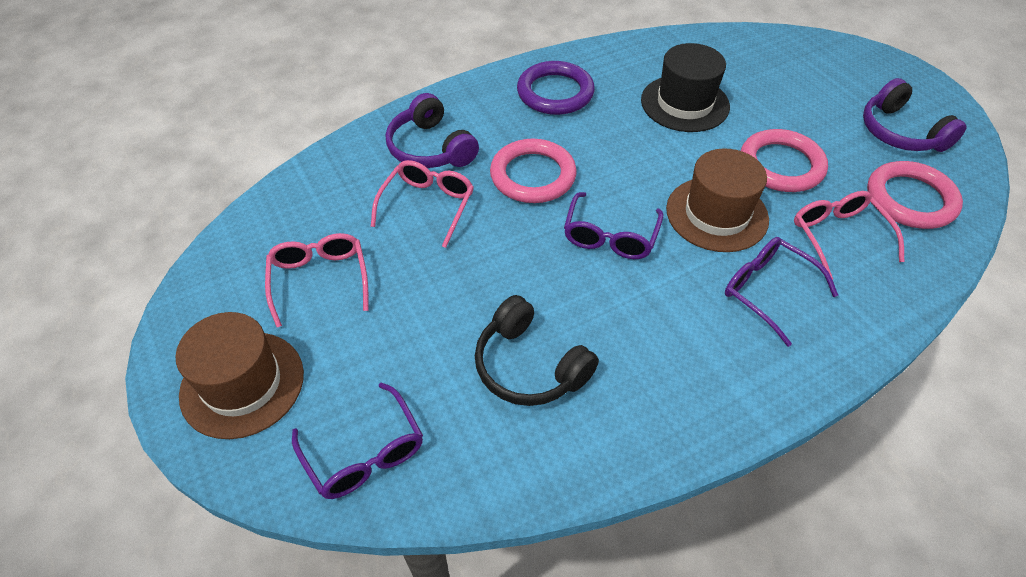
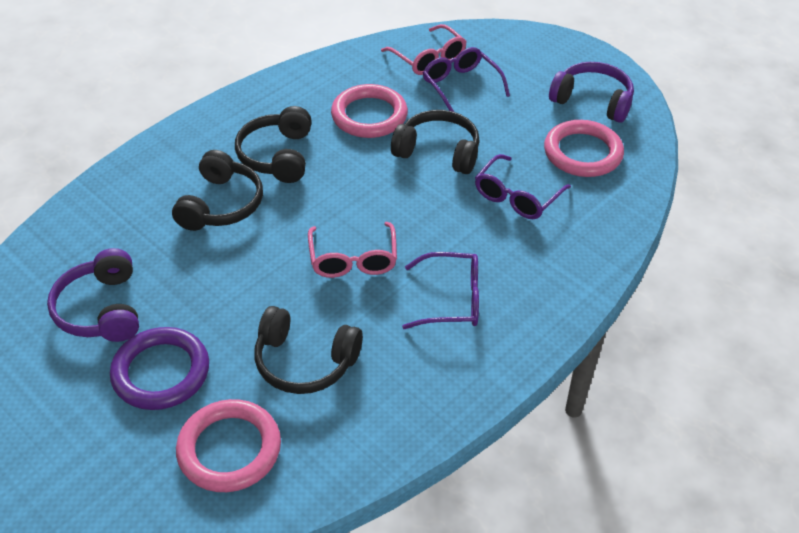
black hat: 1 -> 0
black headphones: 1 -> 4
brown hat: 2 -> 0
pink glasses: 3 -> 2

